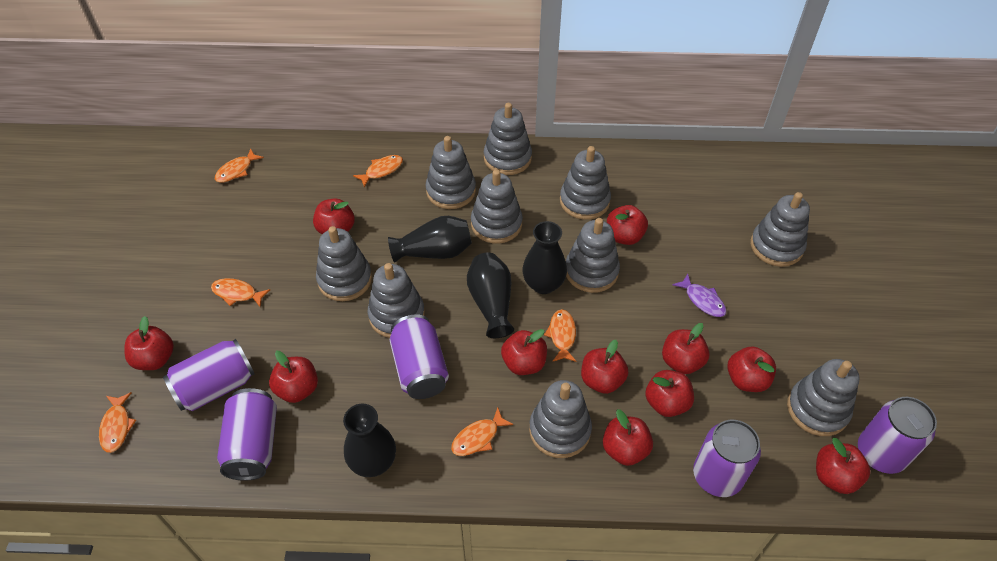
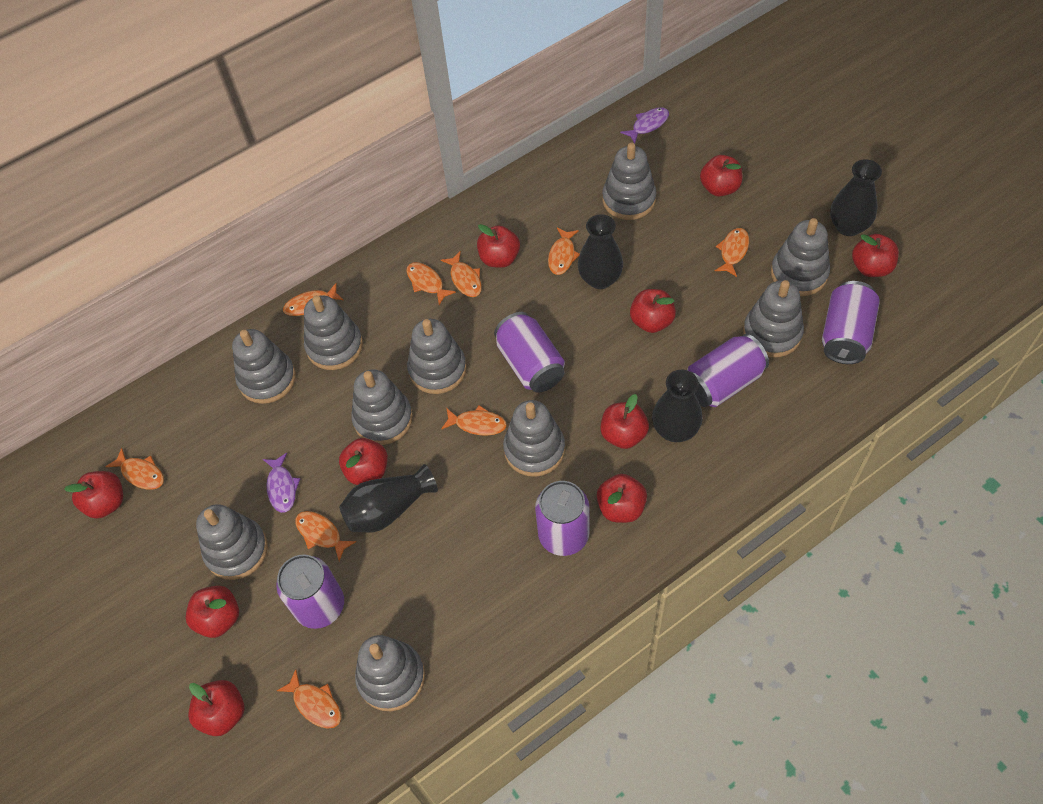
orange fish: 6 -> 9
purple fish: 1 -> 2
red apple: 11 -> 10

